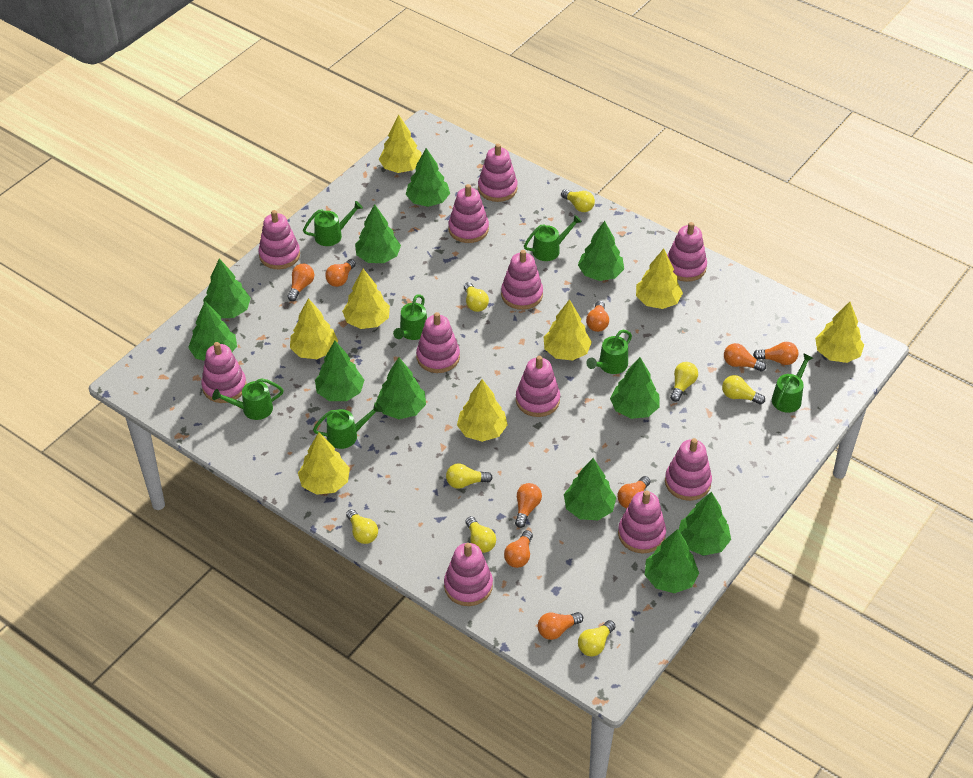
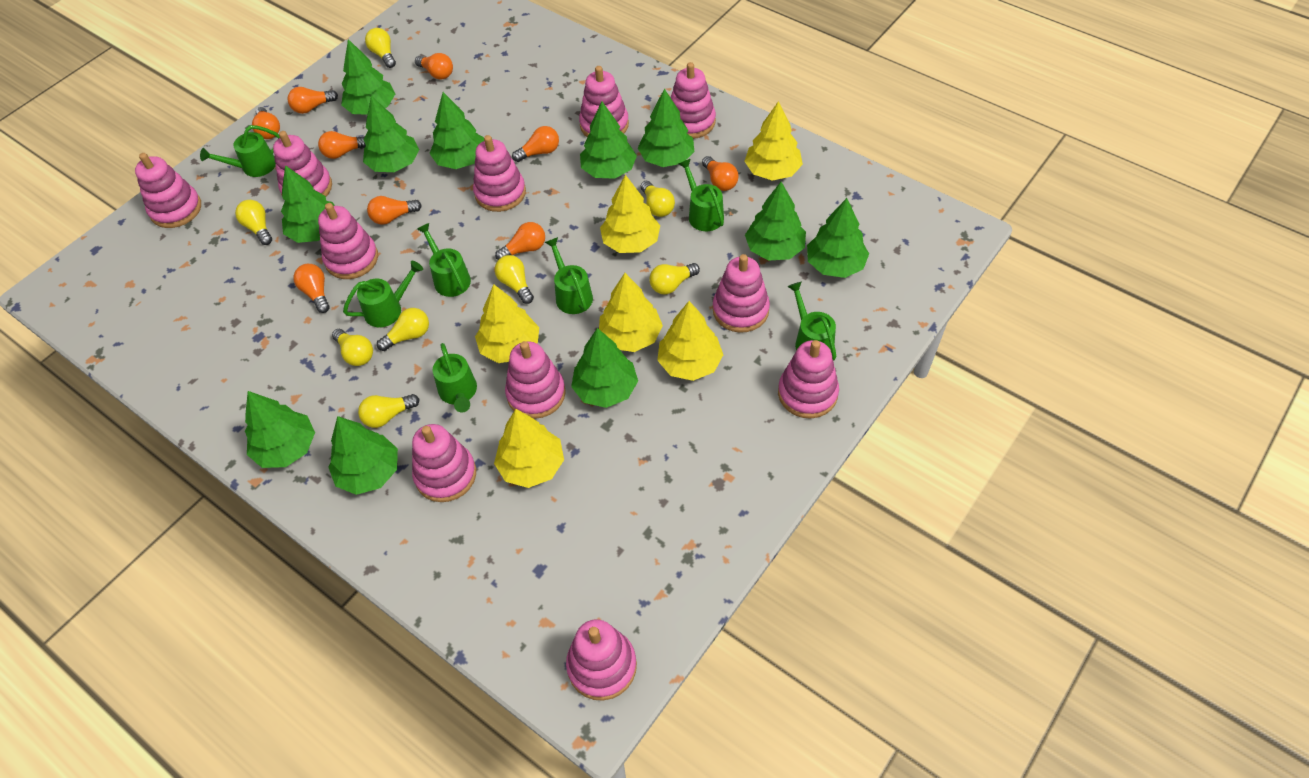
yellow tree: 8 -> 6

